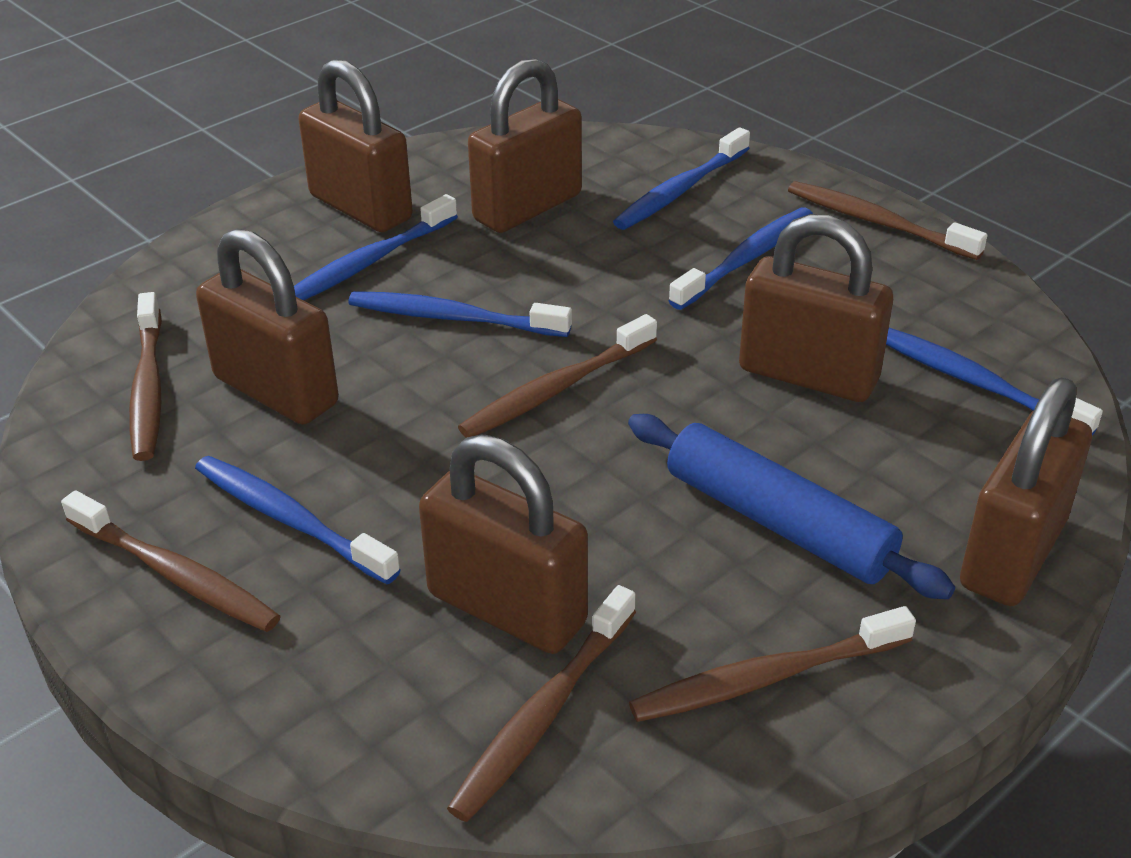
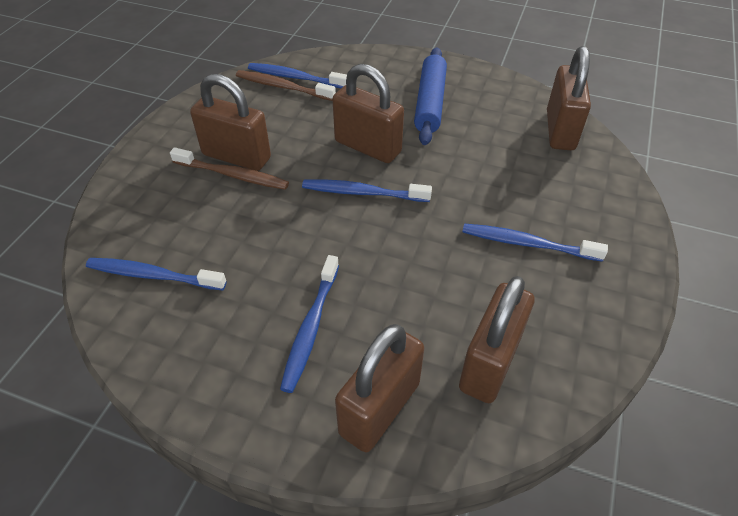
blue toothbrush: 6 -> 5
brown padlock: 6 -> 5
brown toothbrush: 6 -> 2

